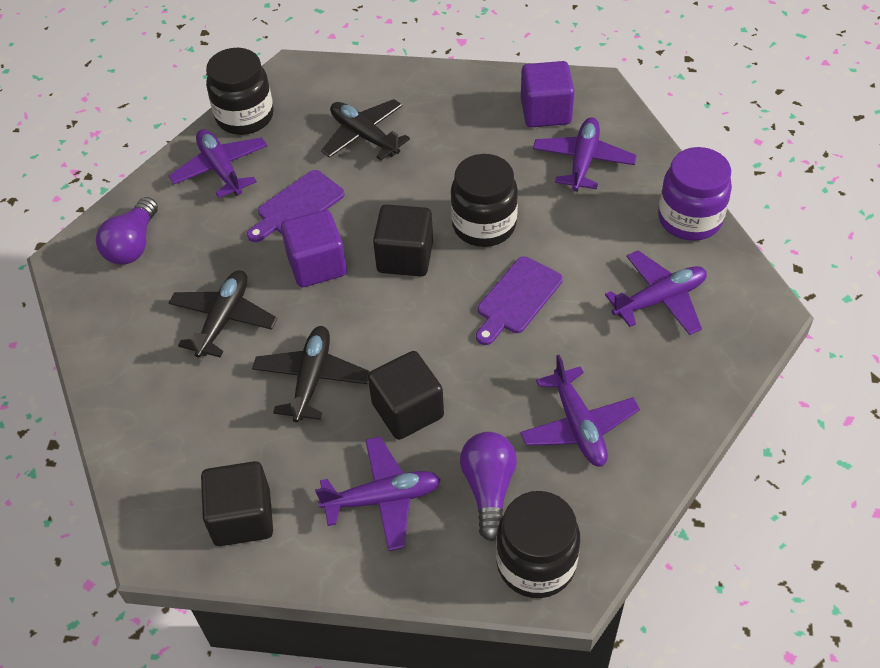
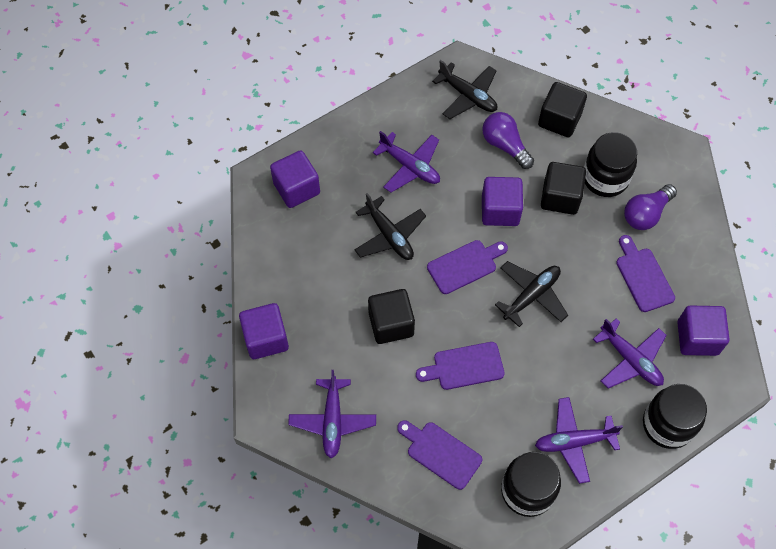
purple cube: 2 -> 4
purple cutting board: 2 -> 4
purple jar: 1 -> 0
purple plane: 5 -> 4

